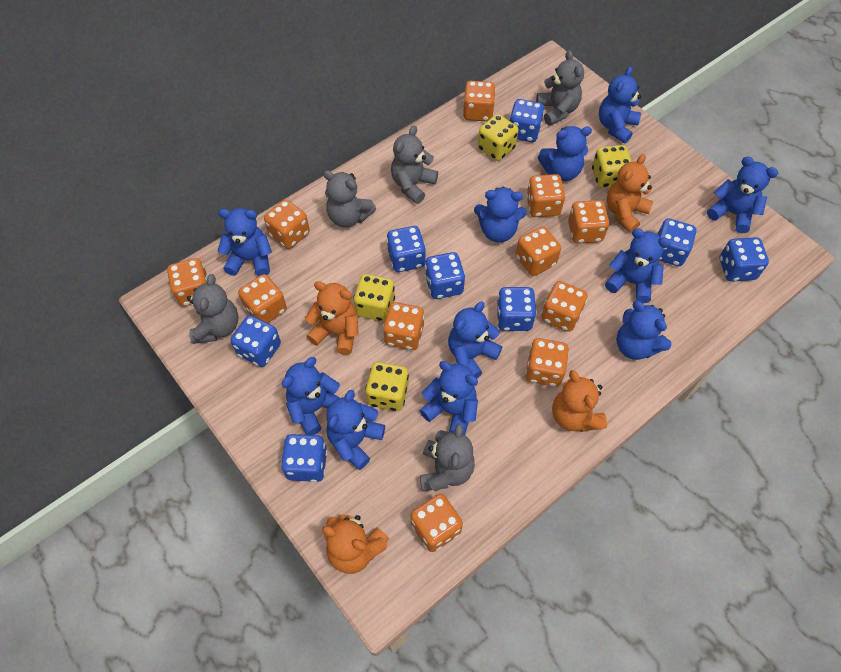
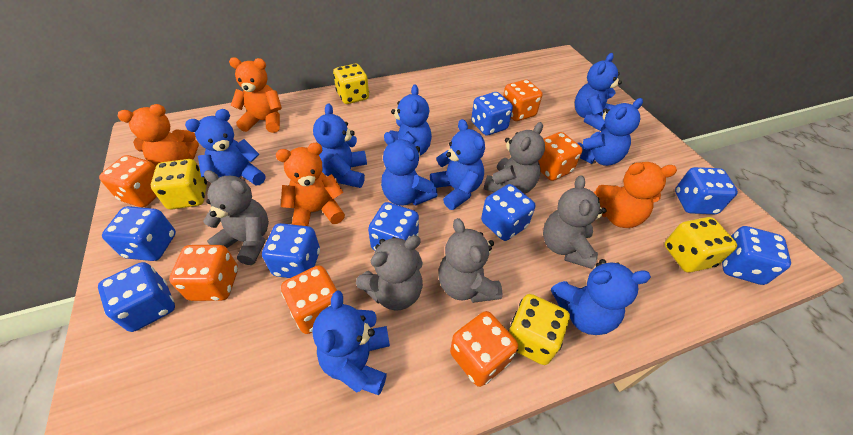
blue teddy bear: 11 -> 9
orange dice: 11 -> 6

